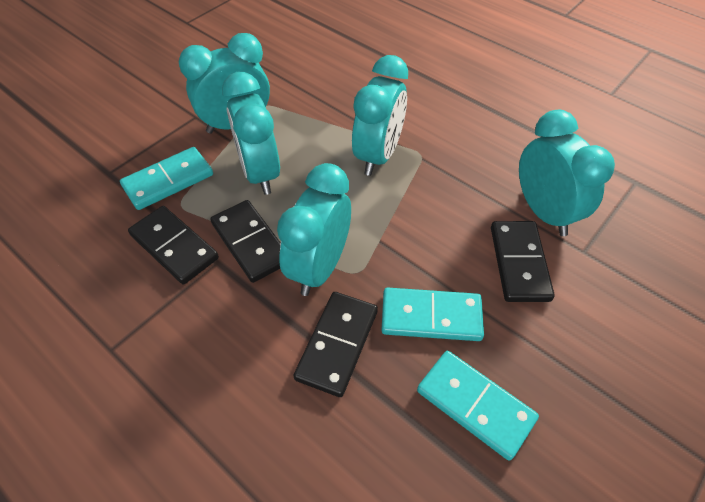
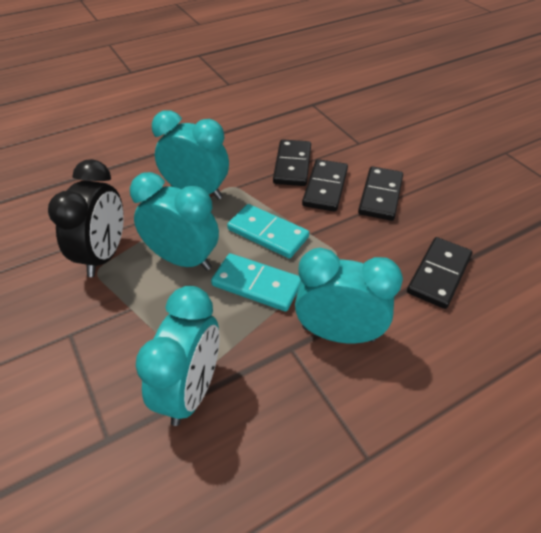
black clock: 0 -> 1
turquoise clock: 5 -> 4
turquoise domino: 3 -> 2

